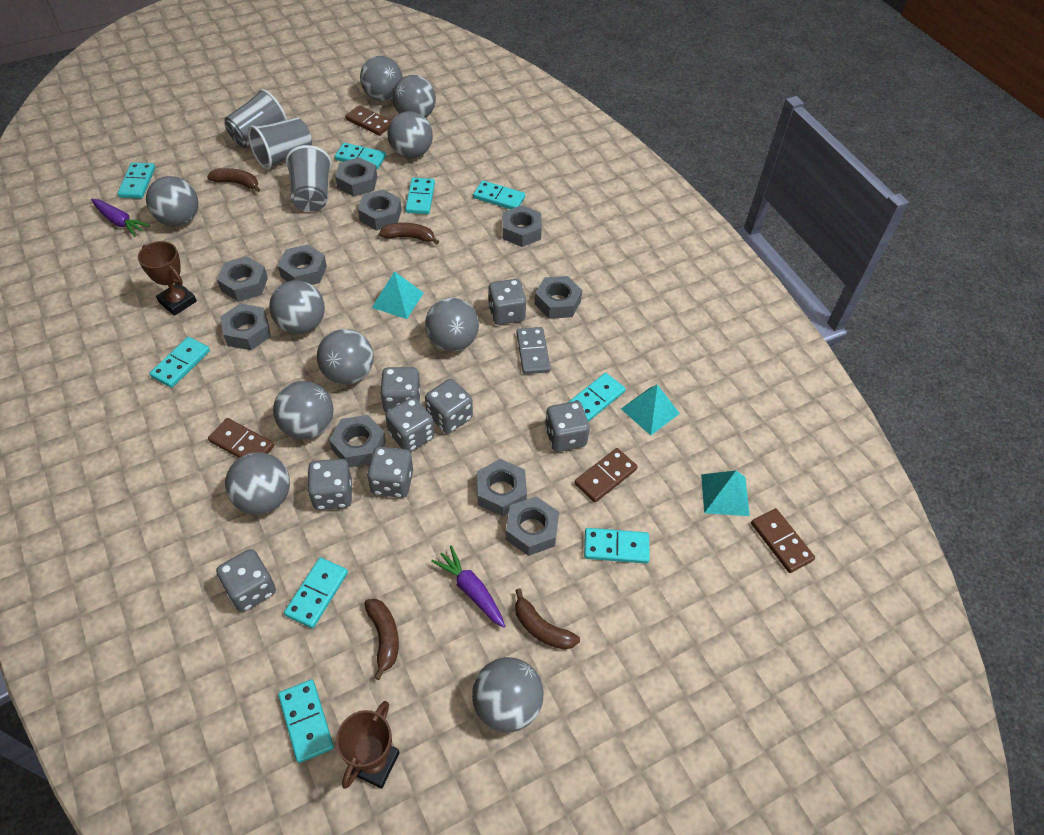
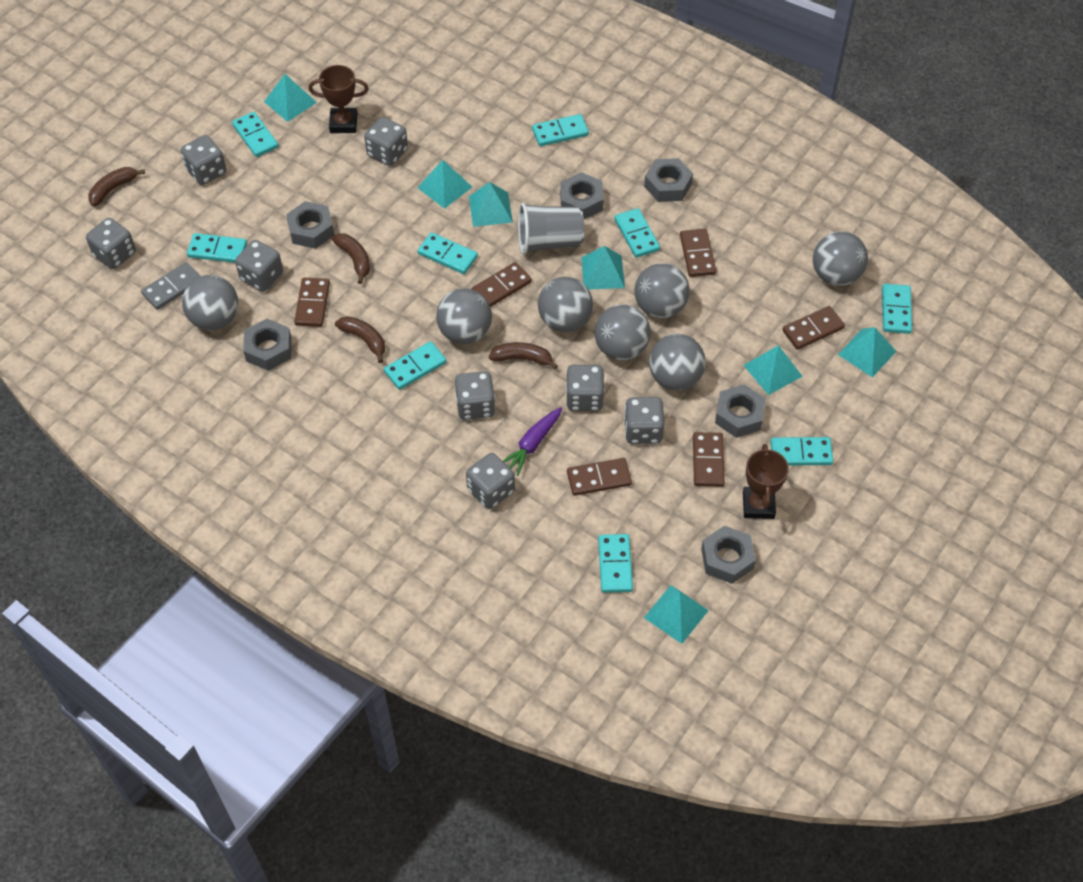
brown domino: 4 -> 6
grey ball: 10 -> 7
grey cup: 3 -> 1
grey nut: 10 -> 6
purple carrot: 2 -> 1
turquoise pyramid: 3 -> 7

